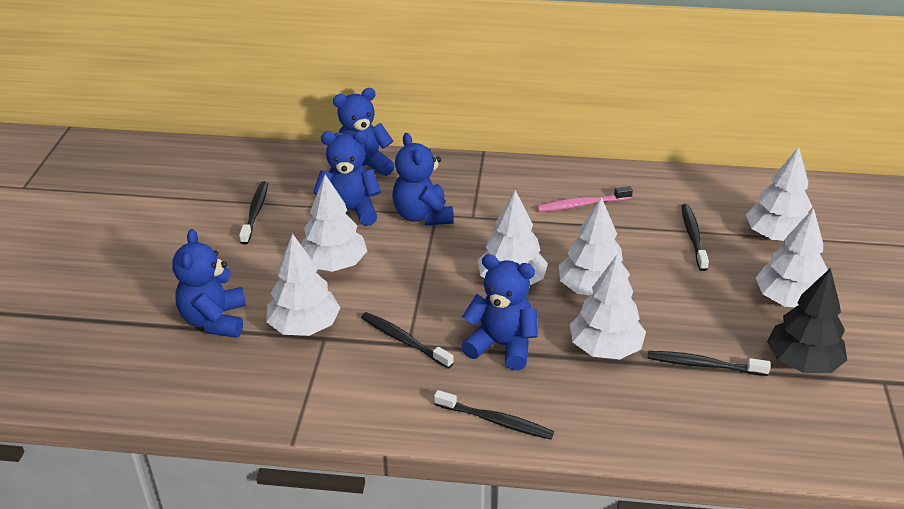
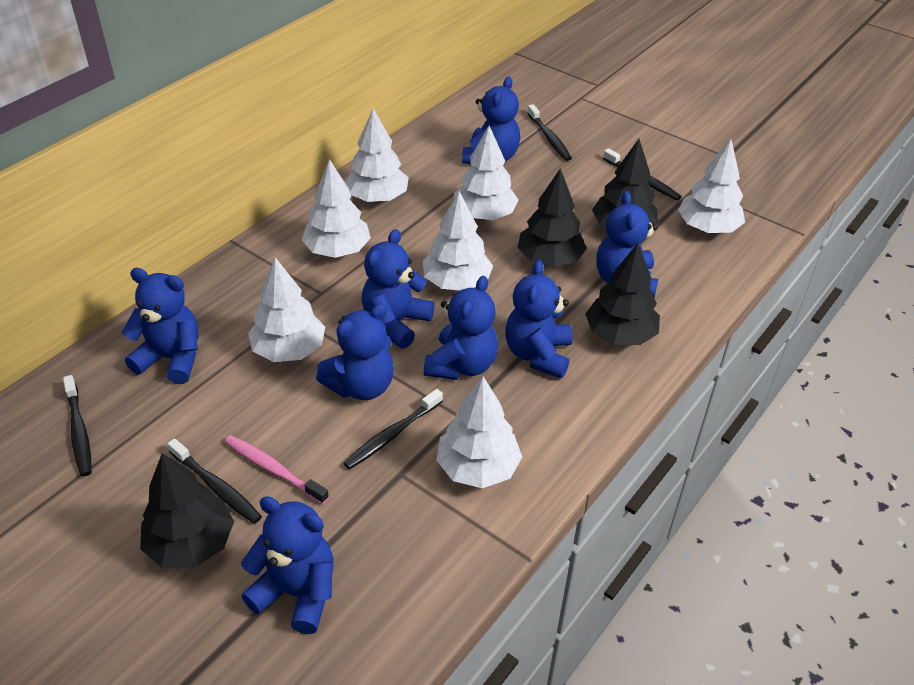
black tree: 1 -> 4
blue teddy bear: 5 -> 8

